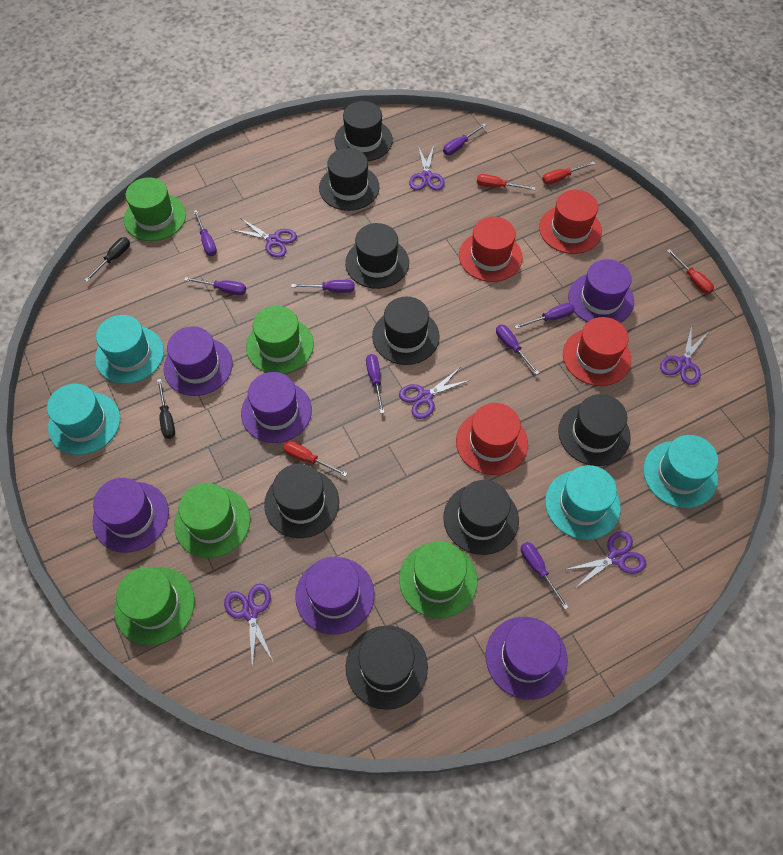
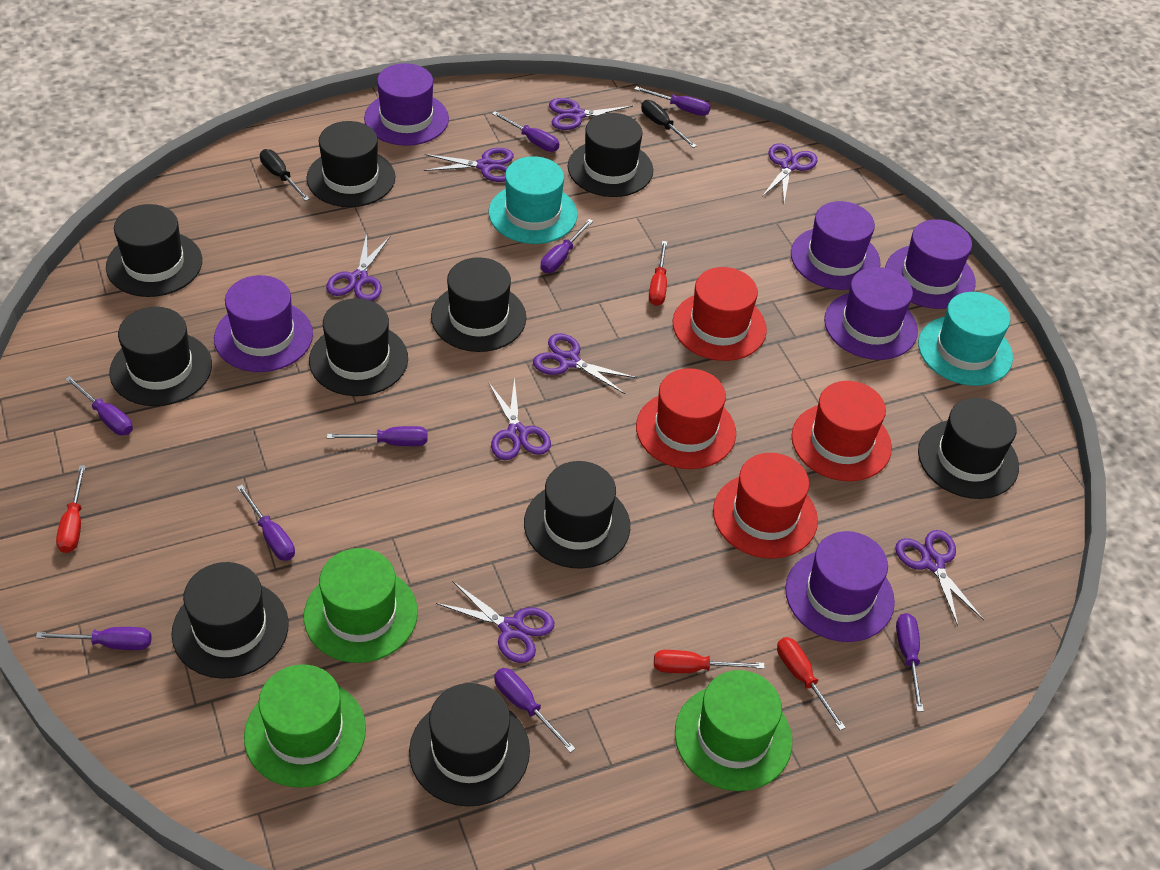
black hat: 8 -> 10
green hat: 5 -> 3
purple scissors: 6 -> 8
purple screwdriver: 8 -> 9
turquoise hat: 4 -> 2

